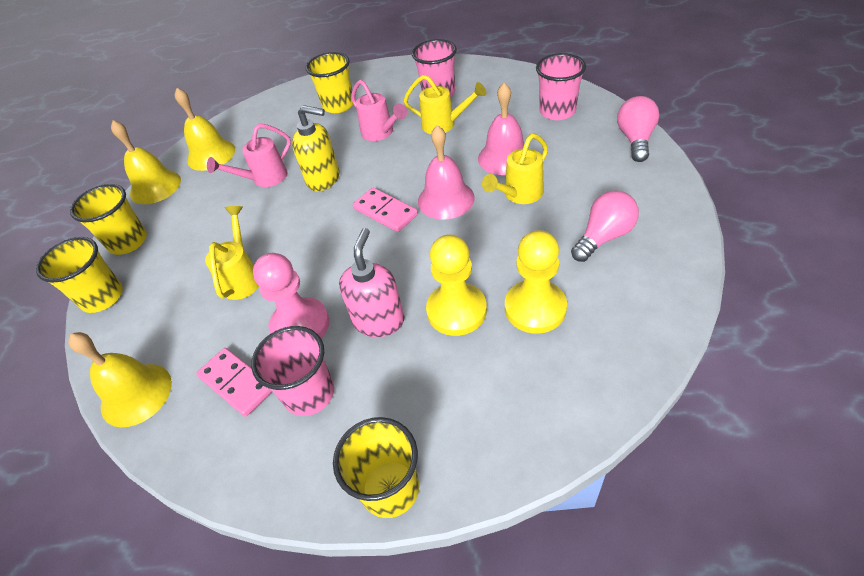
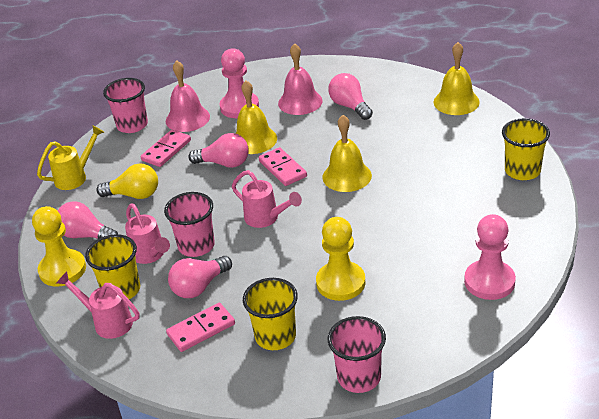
pink domino: 2 -> 3
pink light bulb: 2 -> 4
pink pawn: 1 -> 2
pink soap dispenser: 1 -> 0
pink watering can: 2 -> 3
yellow cup: 4 -> 3
yellow light bulb: 0 -> 1
yellow soap dispenser: 1 -> 0
yellow watering can: 3 -> 1

